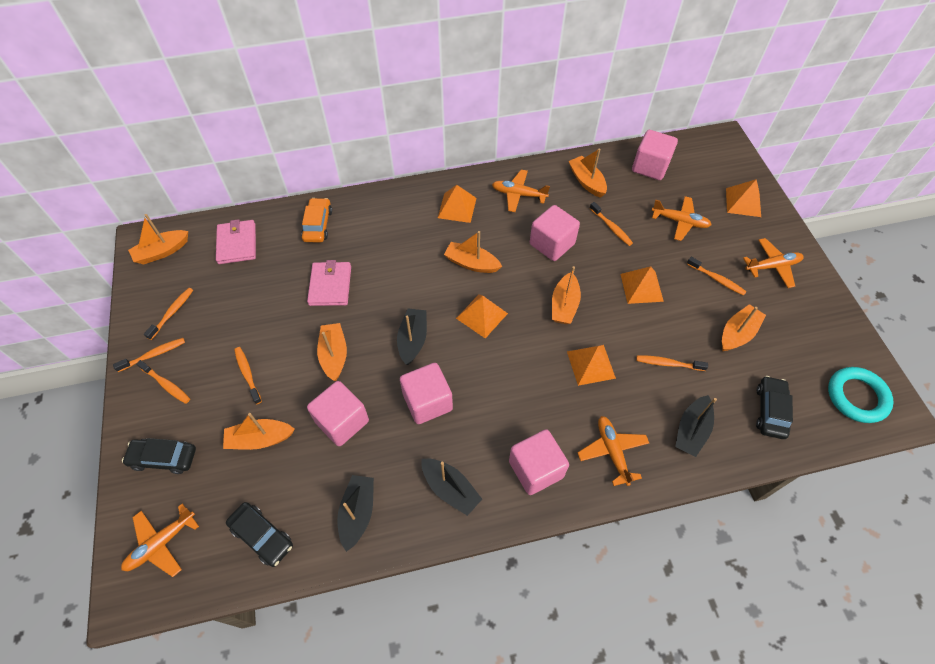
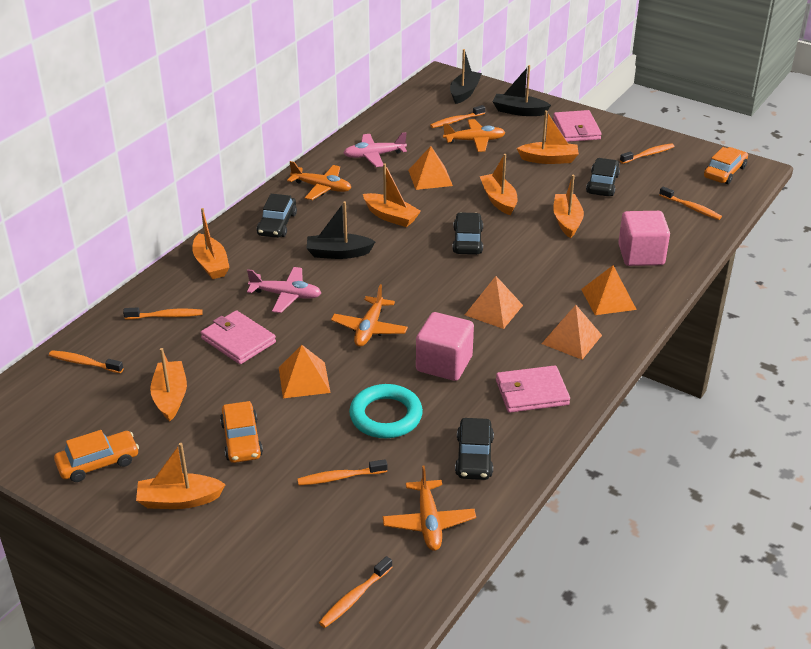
black boat: 4 -> 3
black car: 3 -> 4
orange car: 1 -> 3
orange plane: 5 -> 4
pink cube: 5 -> 2
pink plane: 0 -> 2
pink wallet: 2 -> 3

